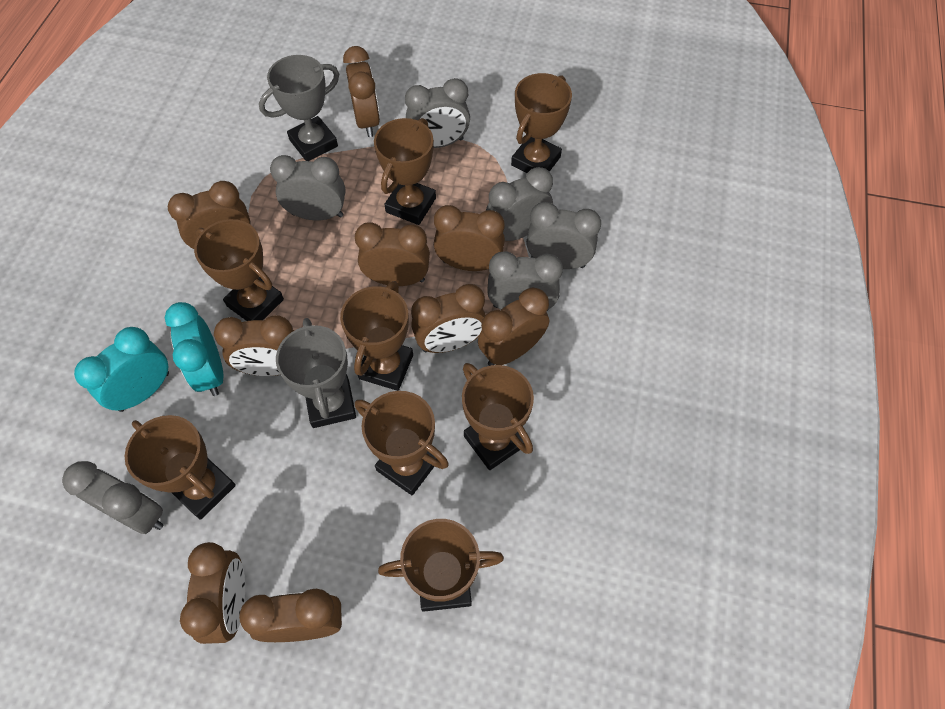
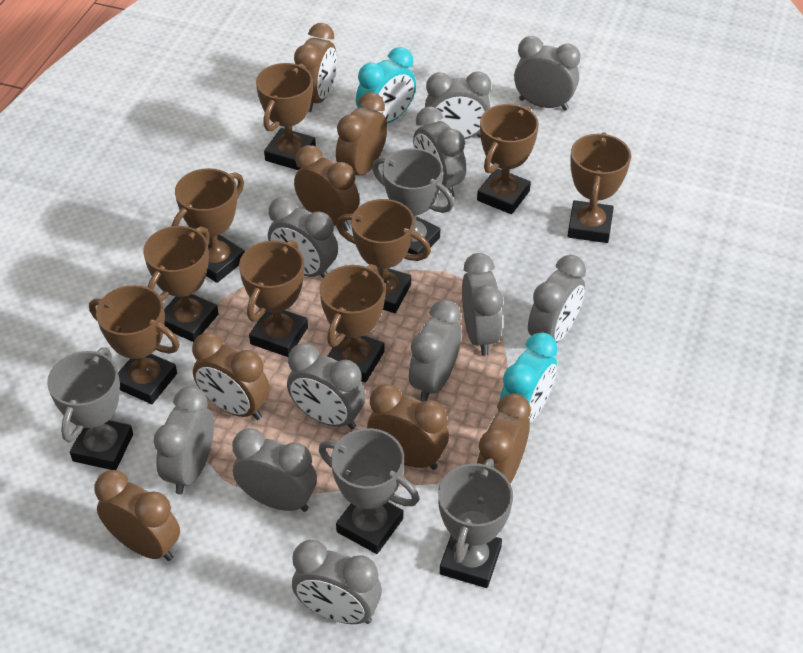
brown clock: 9 -> 7
brown trophy: 8 -> 9
grey clock: 6 -> 11
grey trophy: 2 -> 4

